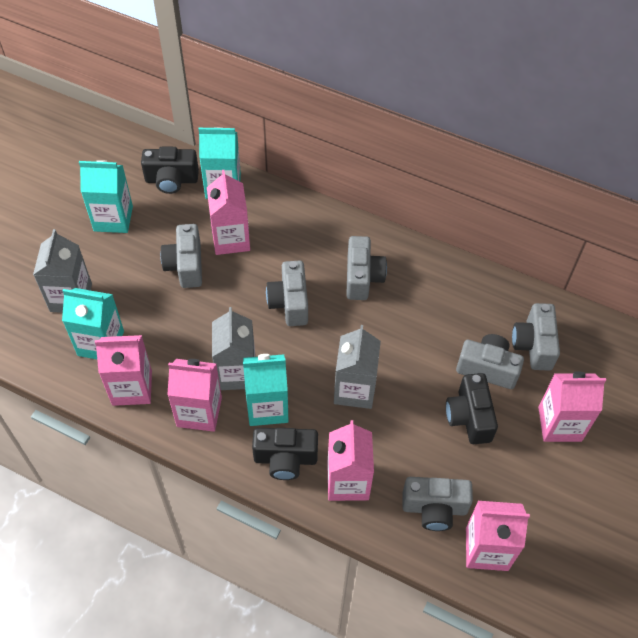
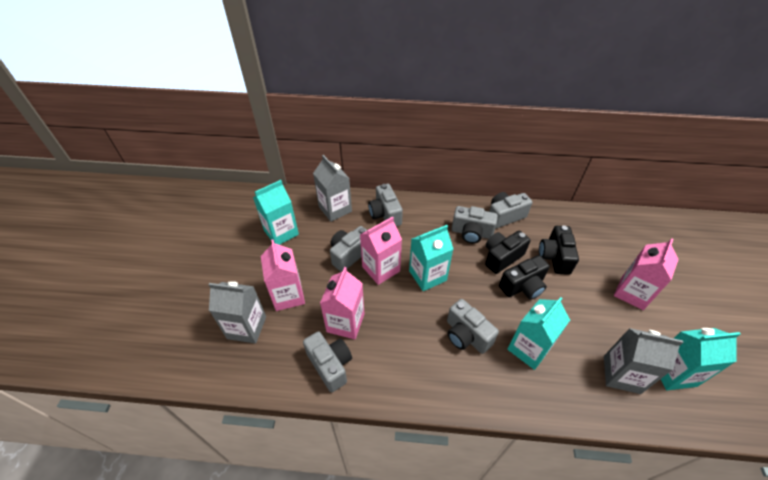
pink carton: 6 -> 4

